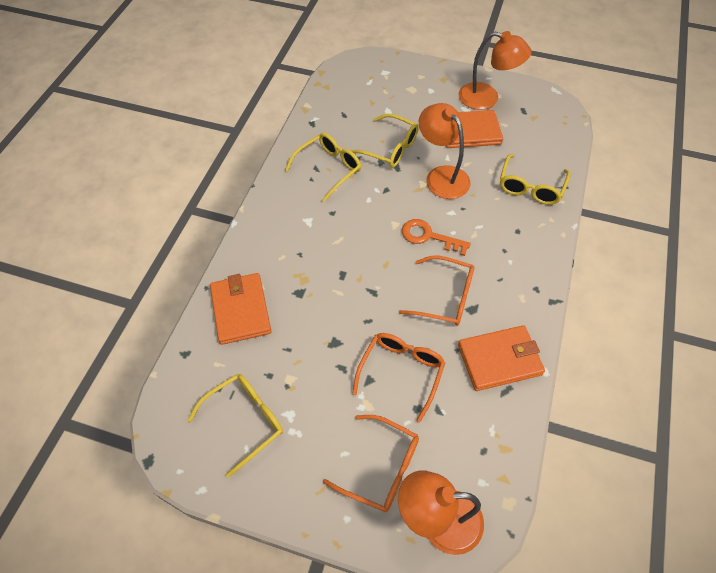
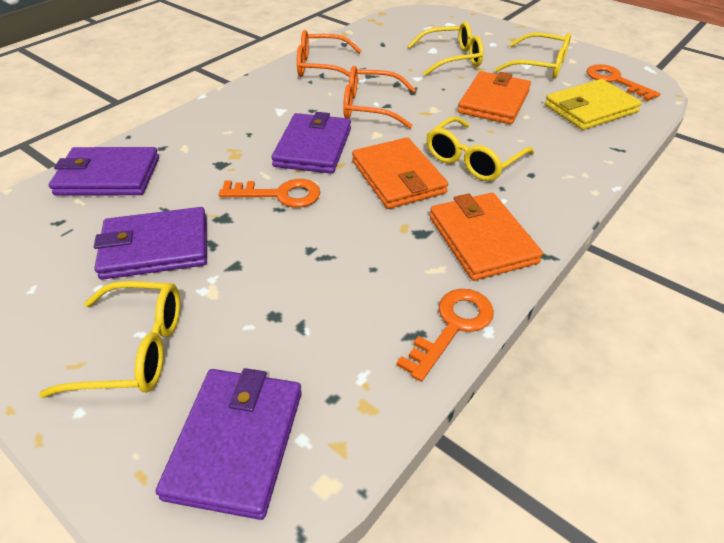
orange glasses: 3 -> 2
orange key: 1 -> 3
orange lamp: 3 -> 0
purple wallet: 0 -> 4
yellow wallet: 0 -> 1

